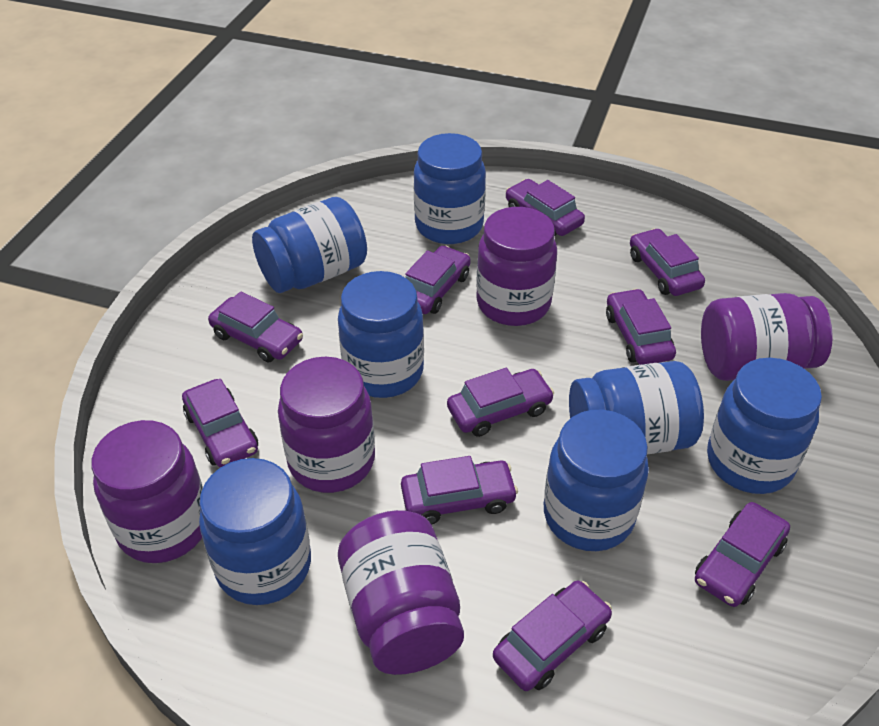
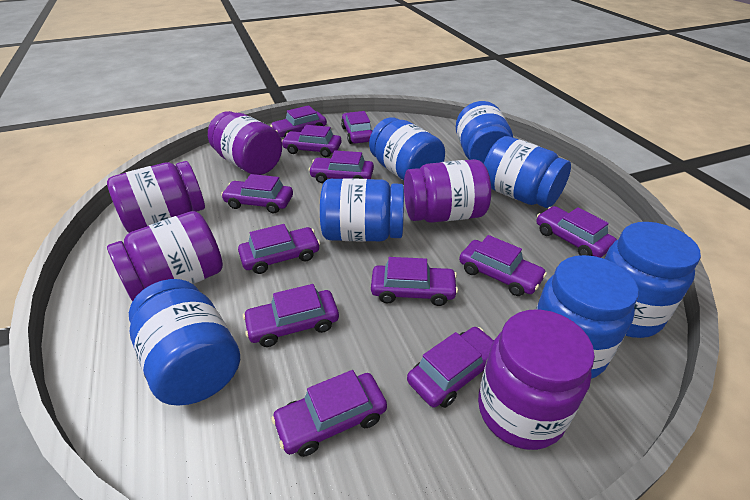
purple car: 10 -> 12

